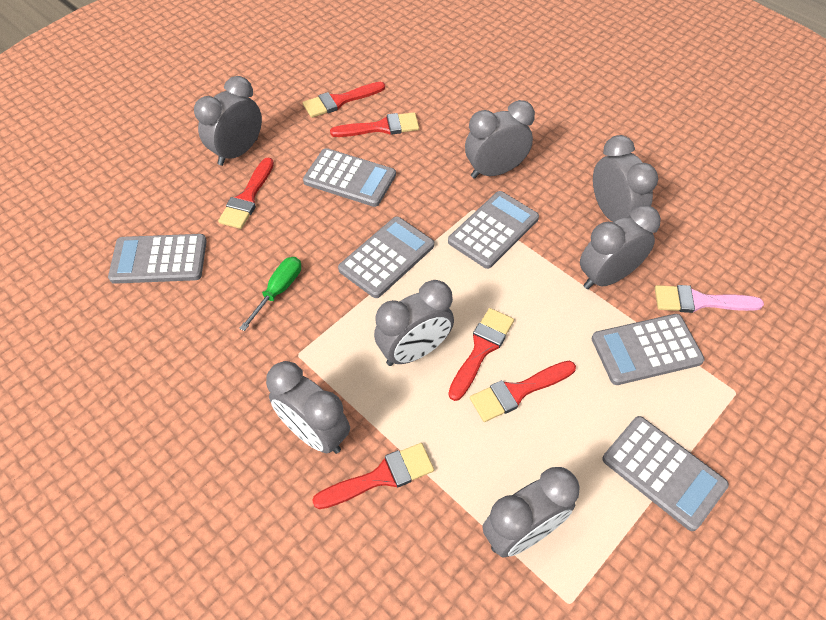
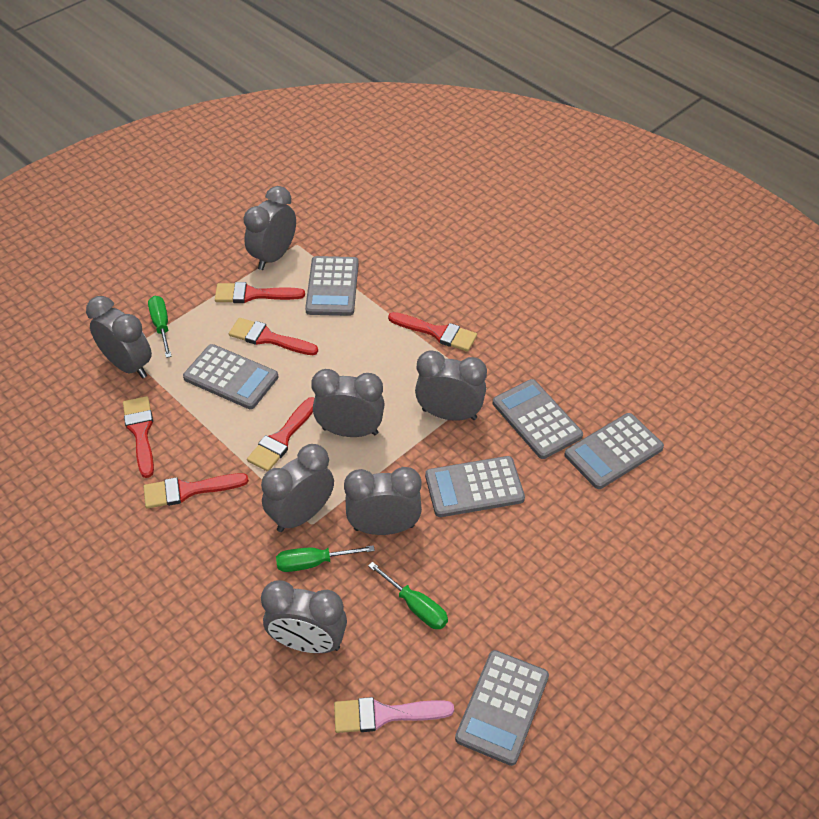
green screwdriver: 1 -> 3

